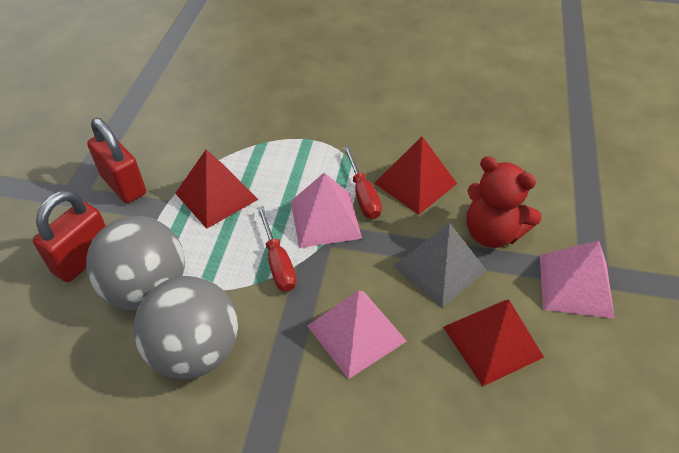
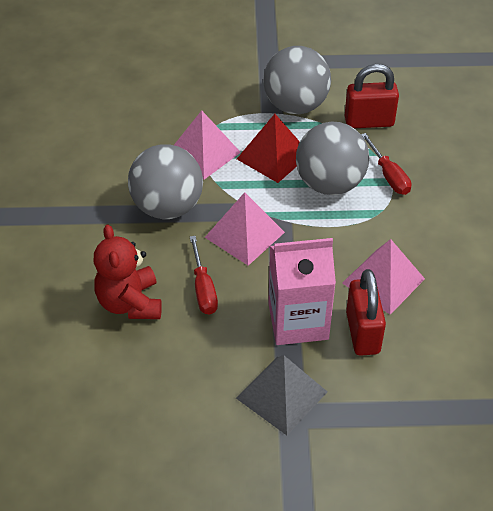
grey ball: 2 -> 3
pink carton: 0 -> 1
red pyramid: 3 -> 1

